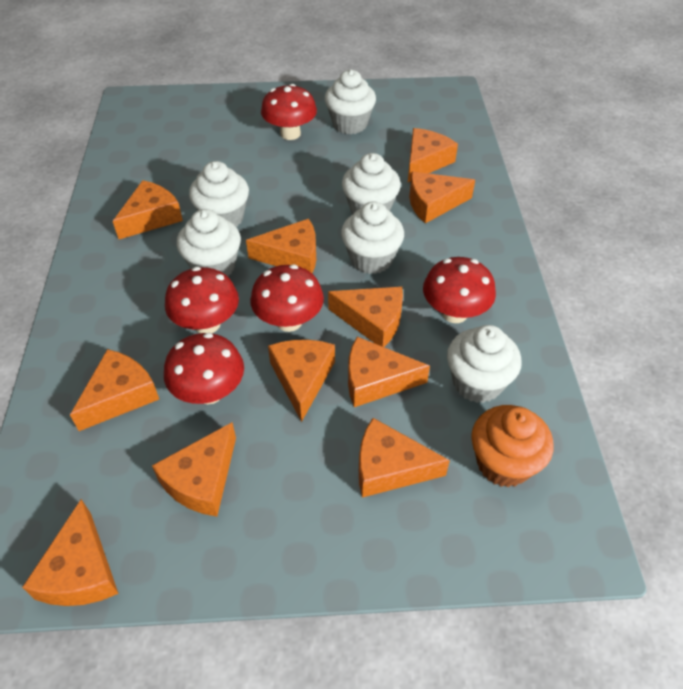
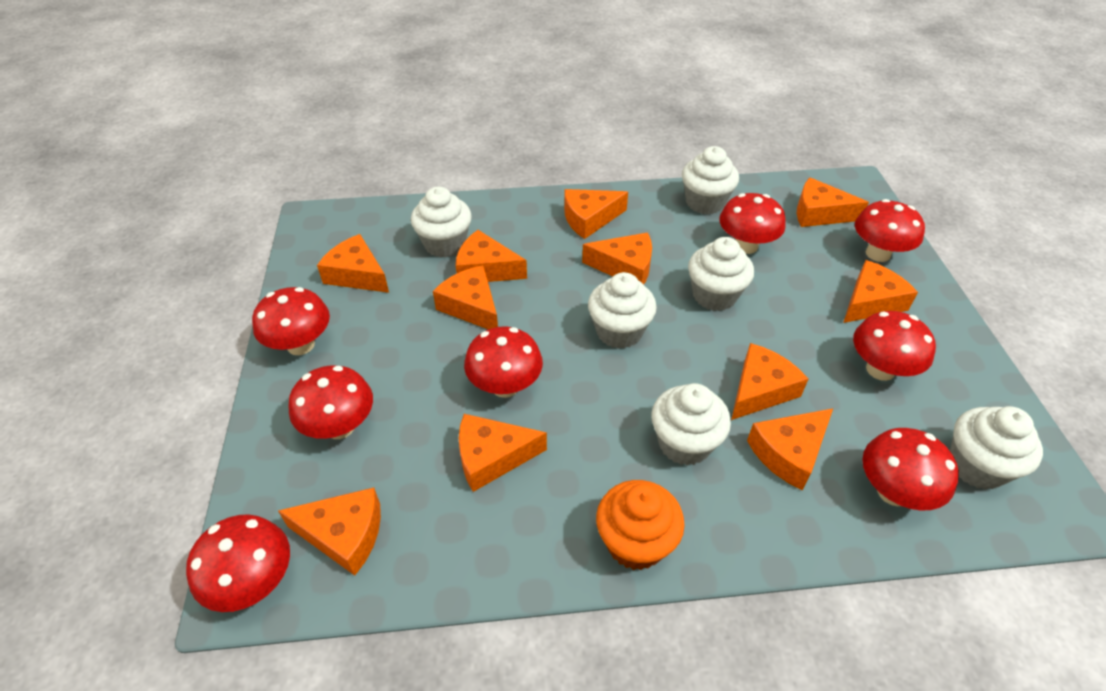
red mushroom: 5 -> 8

